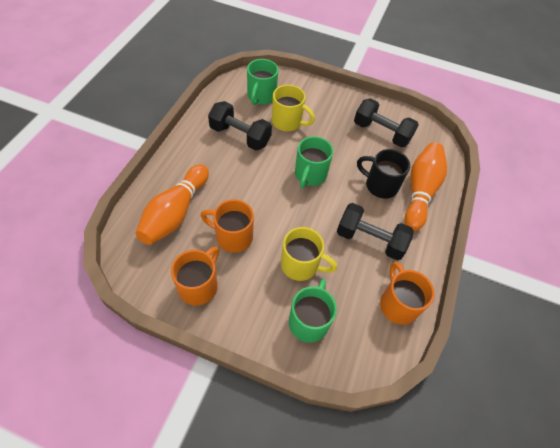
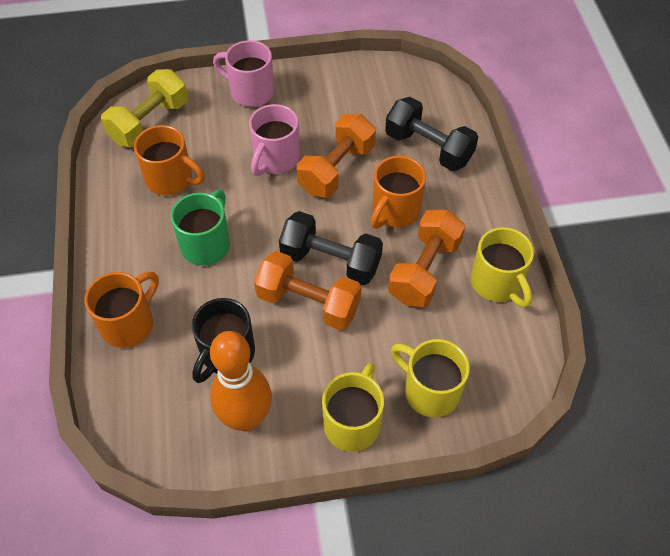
black dumbbell: 3 -> 2
green mug: 3 -> 1
orange bowling pin: 2 -> 1
orange dumbbell: 0 -> 3
pink mug: 0 -> 2
yellow dumbbell: 0 -> 1
yellow mug: 2 -> 3

